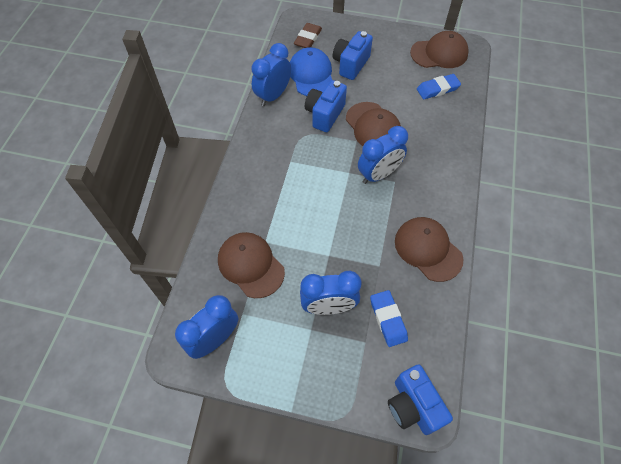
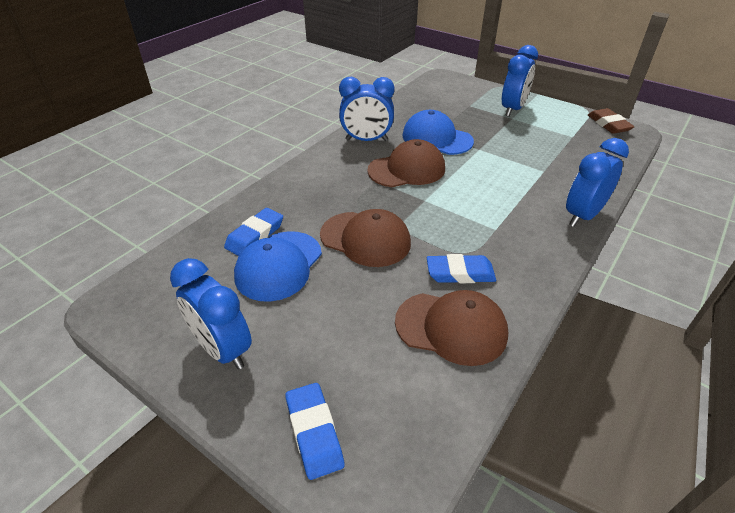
blue camera: 3 -> 0
blue cap: 1 -> 2
blue eraser: 2 -> 3
brown cap: 4 -> 3

